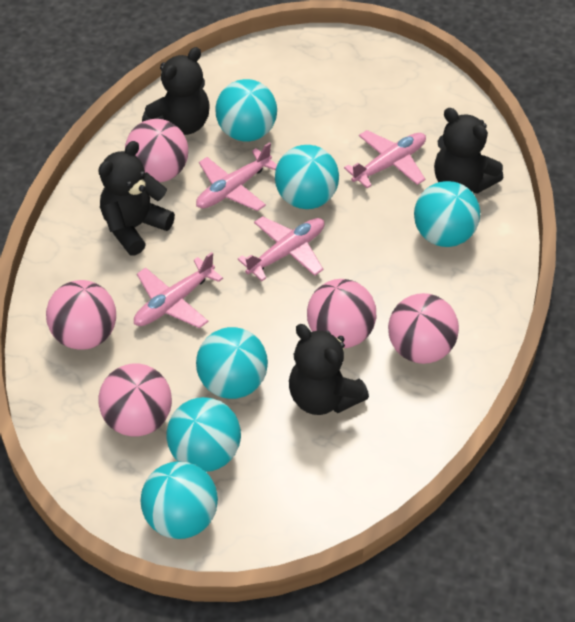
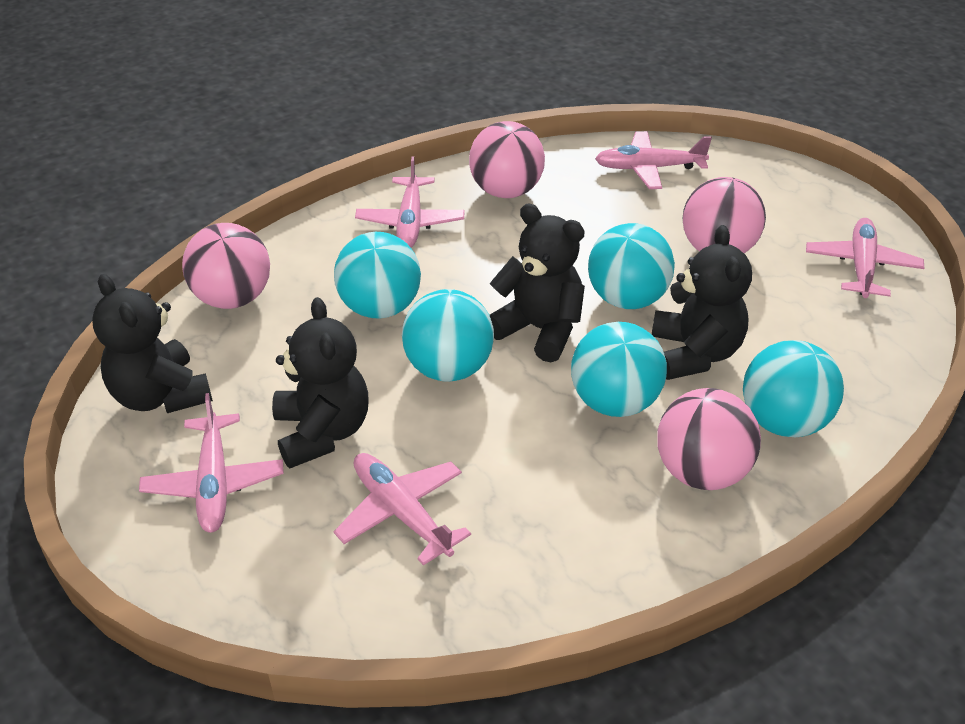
pink ball: 5 -> 4
pink plane: 4 -> 5
turquoise ball: 6 -> 5

